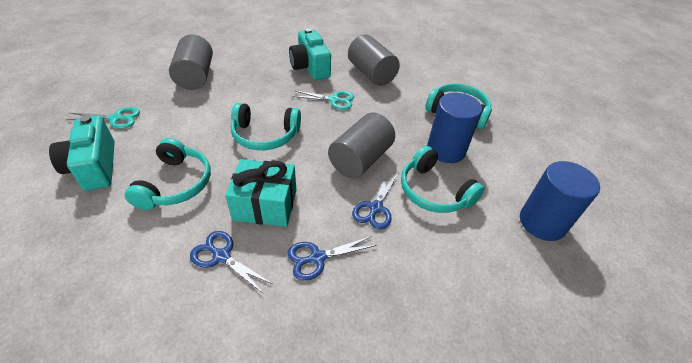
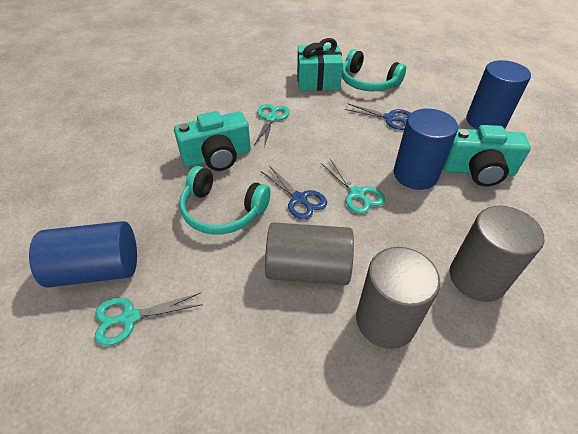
blue cylinder: 2 -> 3
blue scissors: 3 -> 2
turquoise headphones: 4 -> 2
turquoise scissors: 2 -> 3

